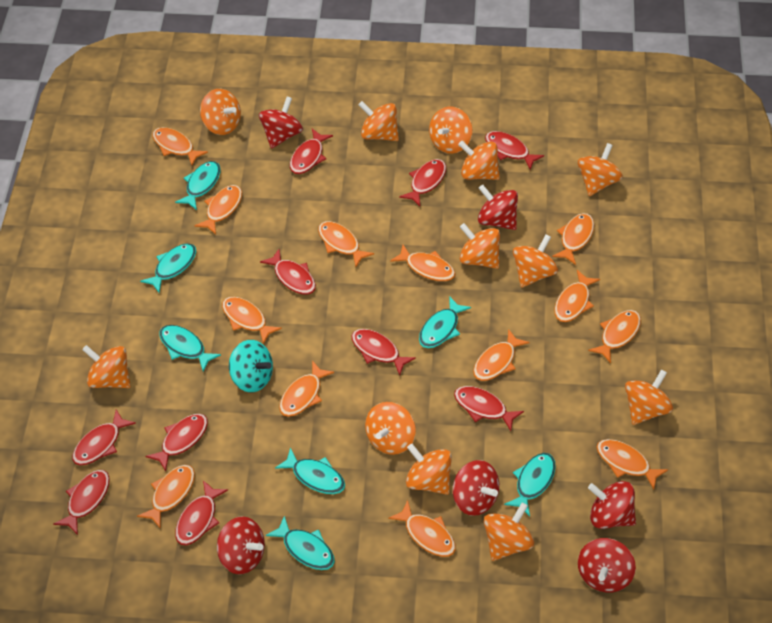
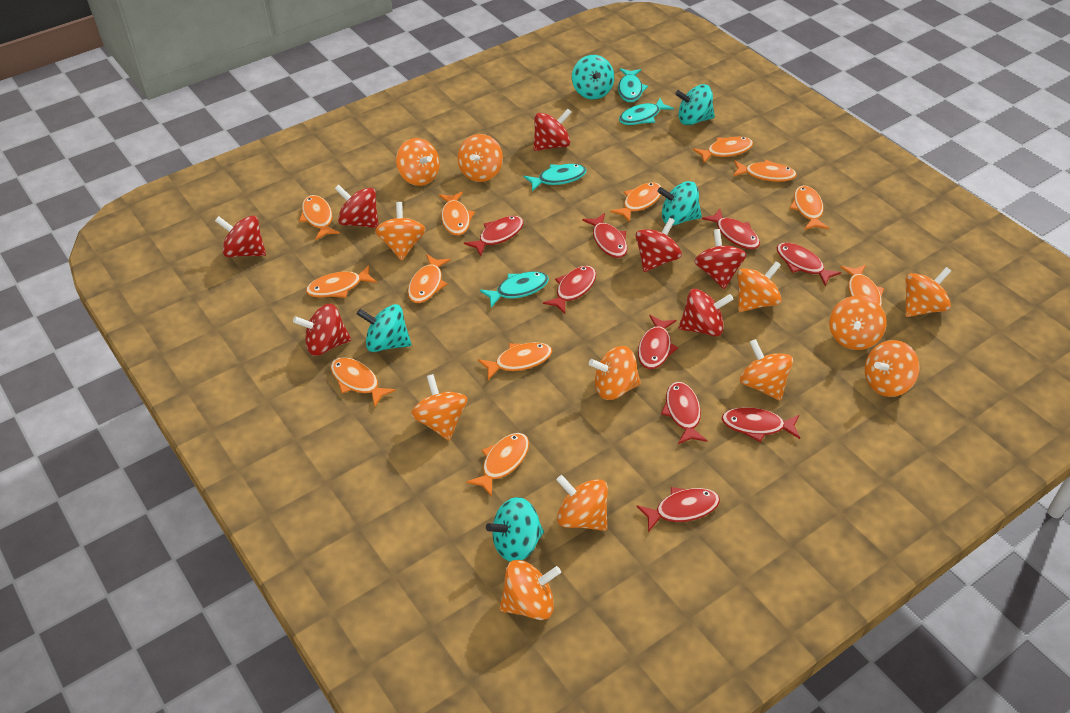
orange fish: 13 -> 12
red fish: 10 -> 9
red spinning top: 6 -> 7
turquoise fish: 7 -> 4
turquoise spinning top: 1 -> 5

